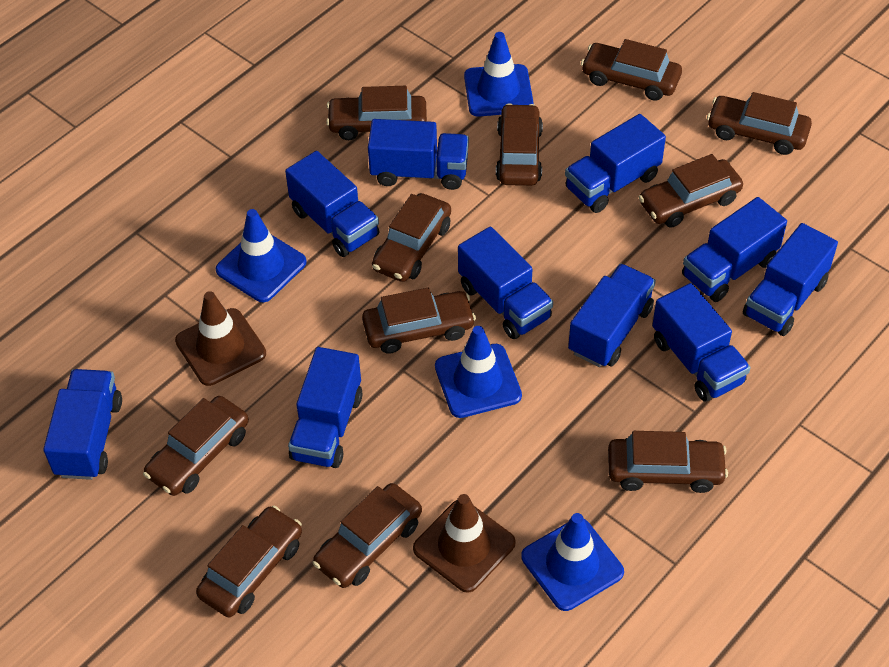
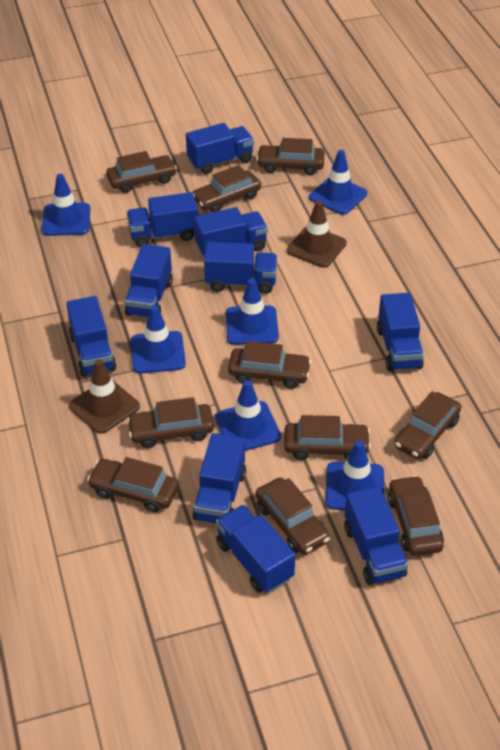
blue traffic cone: 4 -> 6
brown car: 11 -> 10

